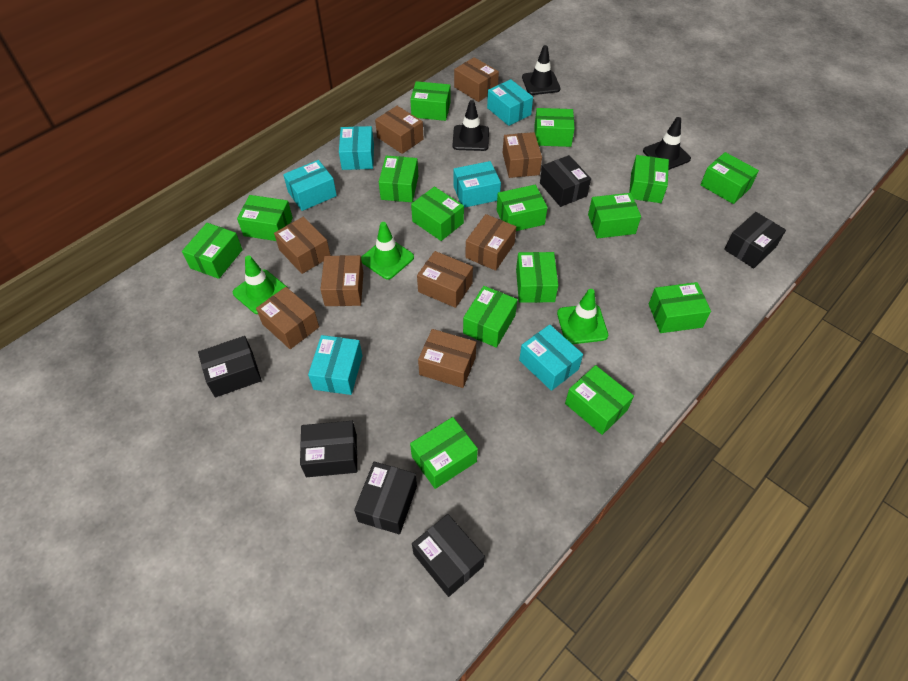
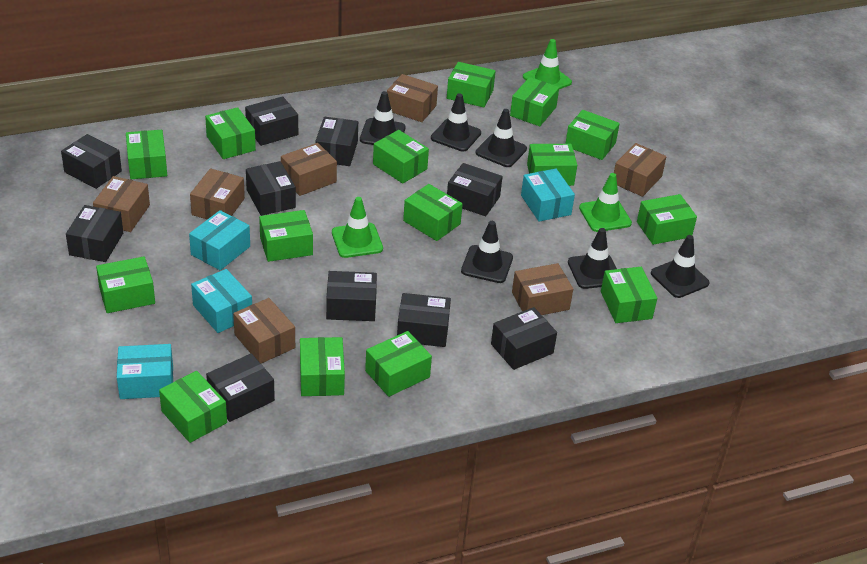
black box: 6 -> 10
black traffic cone: 3 -> 6
brown box: 9 -> 7
turquoise box: 6 -> 4

